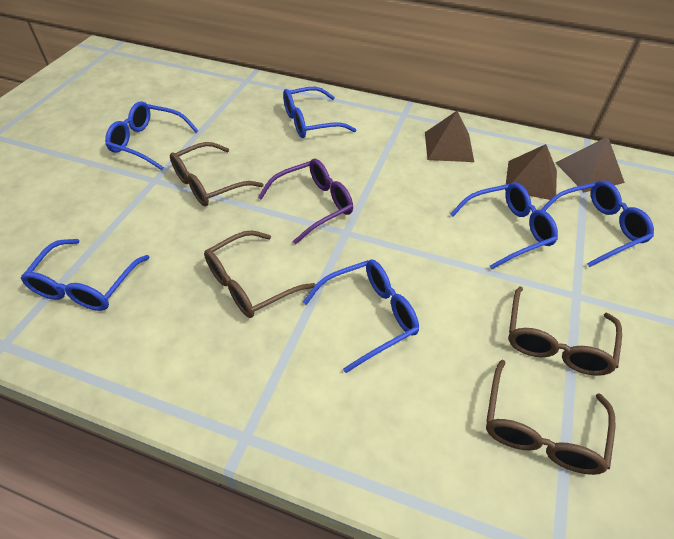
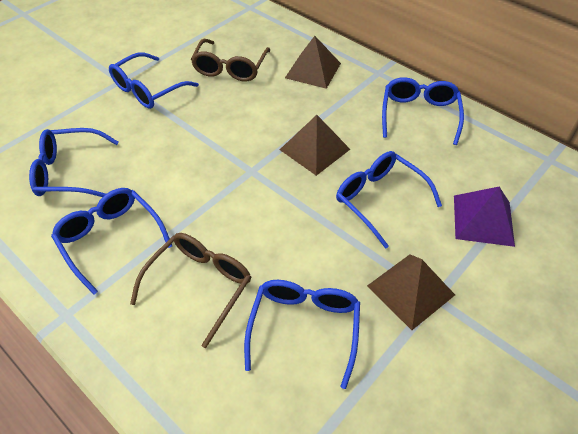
brown glasses: 4 -> 2
purple glasses: 1 -> 0
purple pyramid: 0 -> 1

